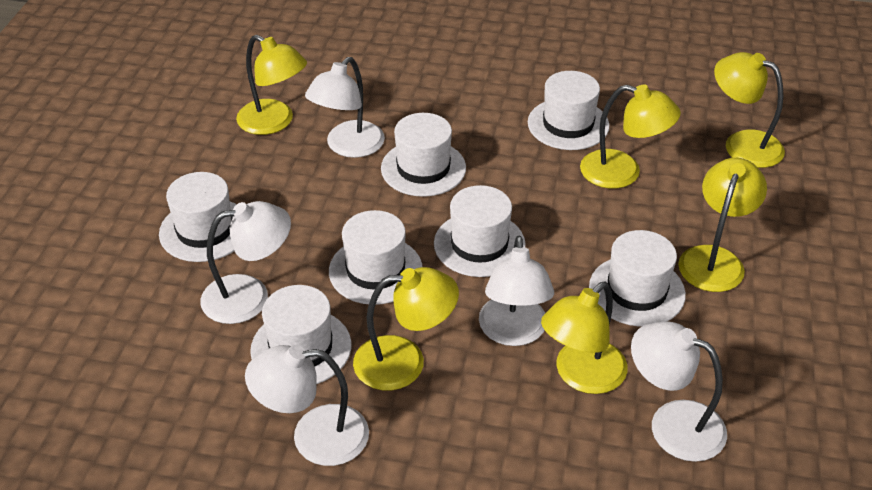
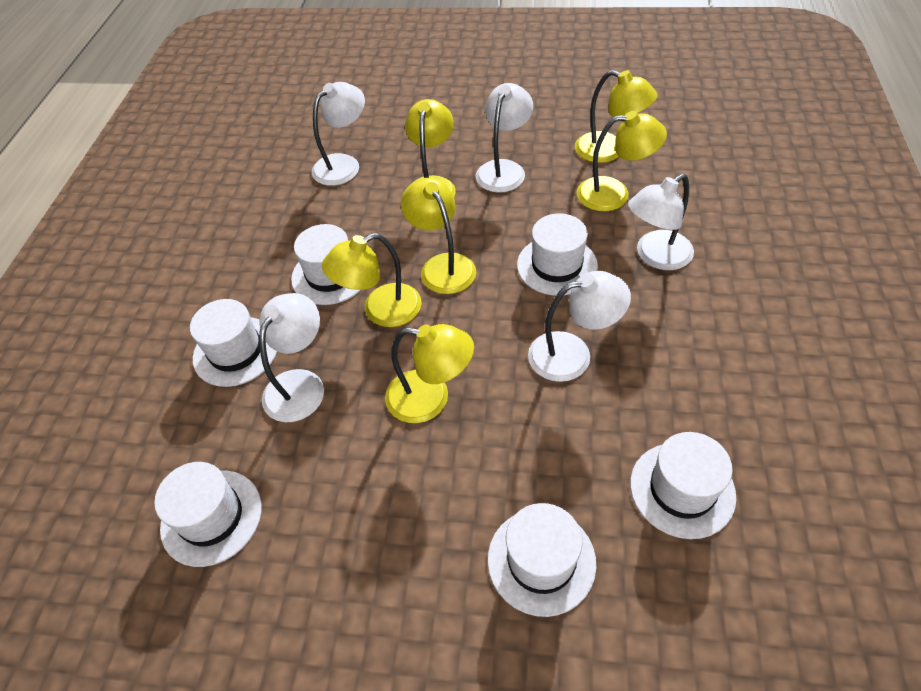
white hat: 7 -> 6

